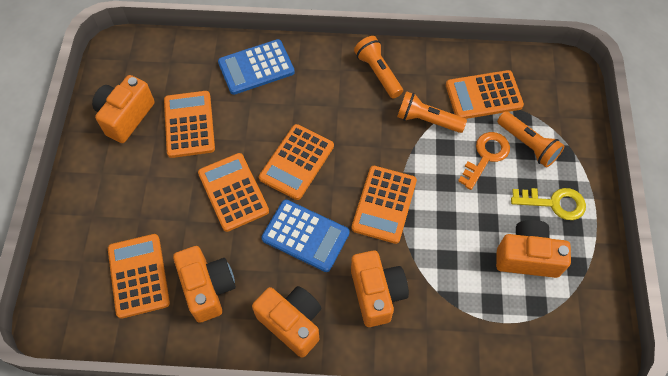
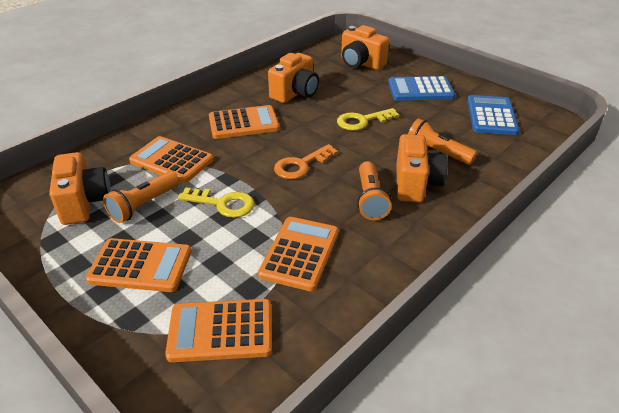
orange calculator: 6 -> 5
orange camera: 5 -> 4
yellow key: 1 -> 2

